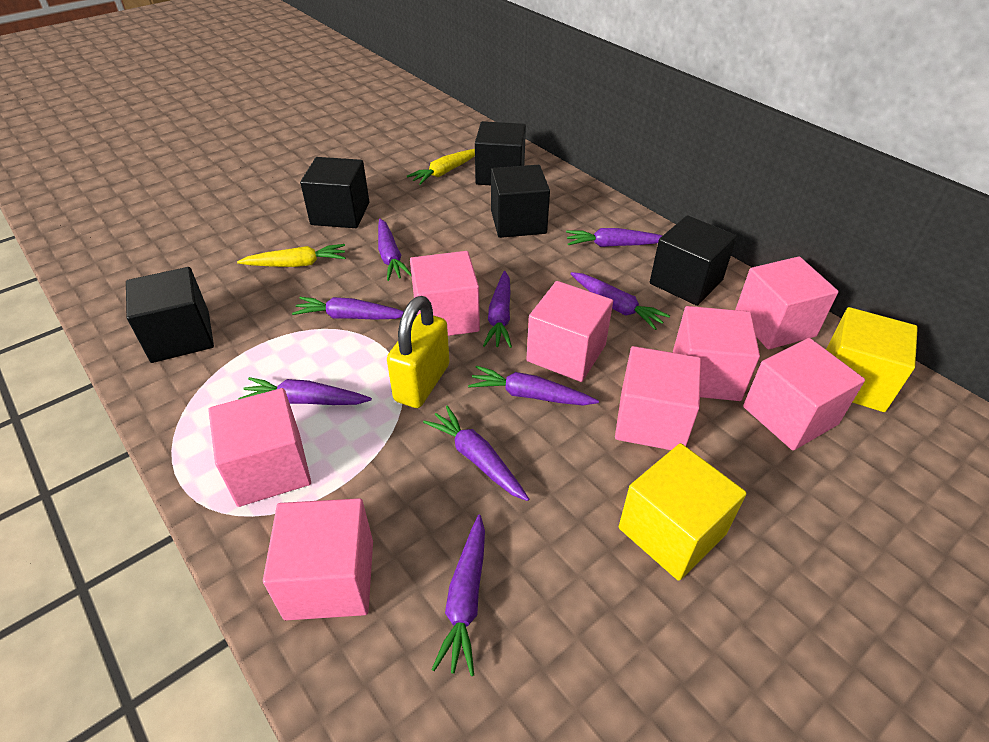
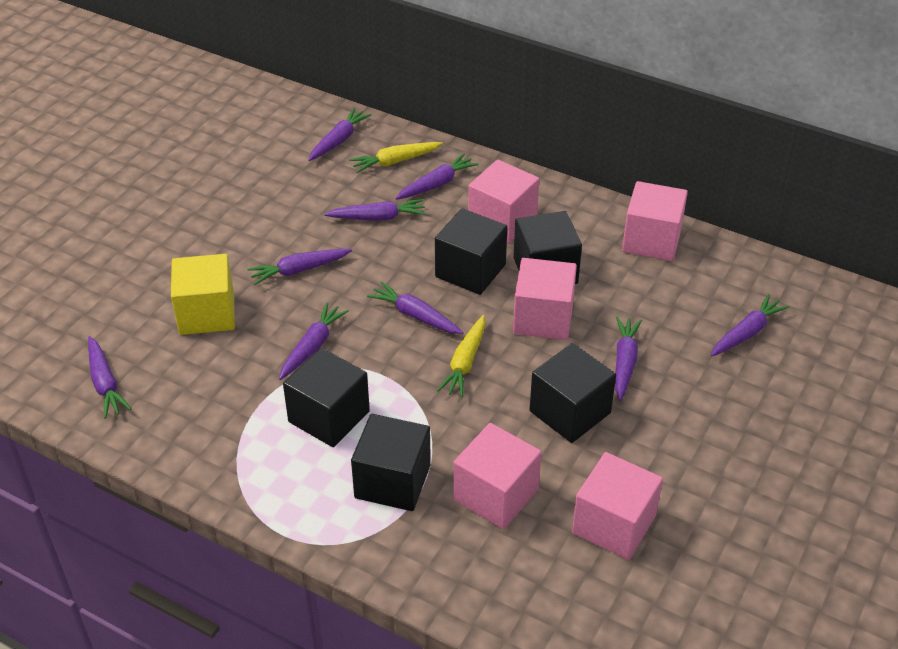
pink cube: 8 -> 5
yellow cube: 2 -> 1
yellow padlock: 1 -> 0

